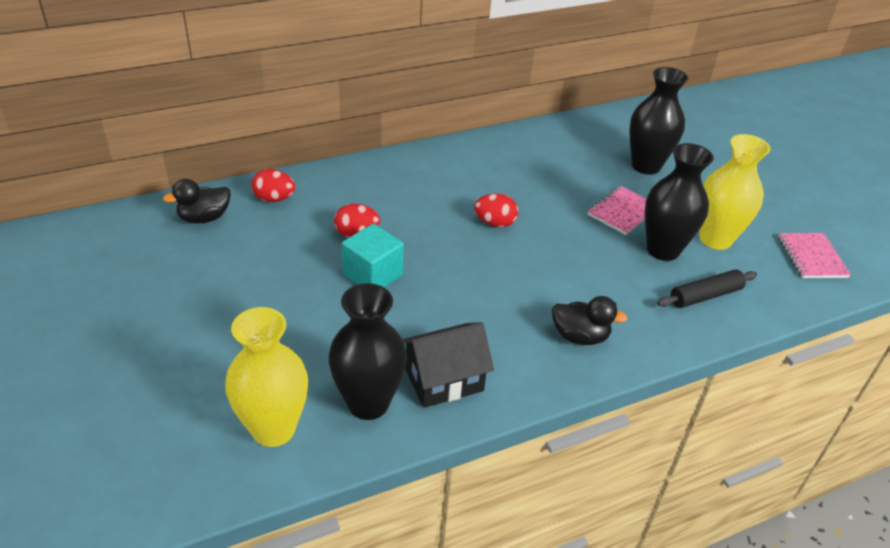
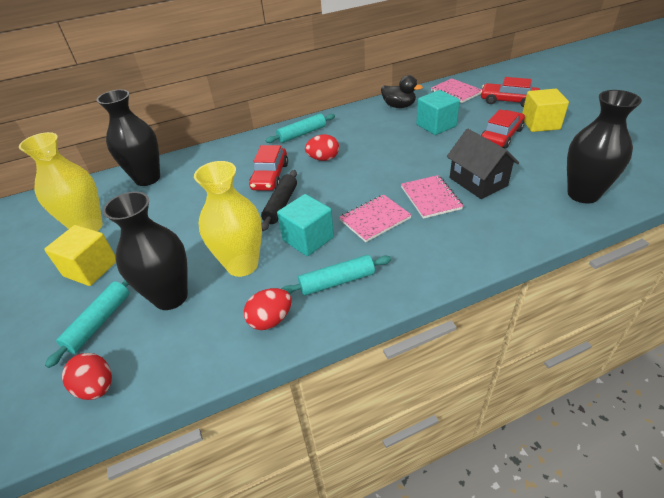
black duck: 2 -> 1
pink notebook: 2 -> 3
red car: 0 -> 3
turquoise cube: 1 -> 2
turquoise rolling pin: 0 -> 3
yellow cube: 0 -> 2

